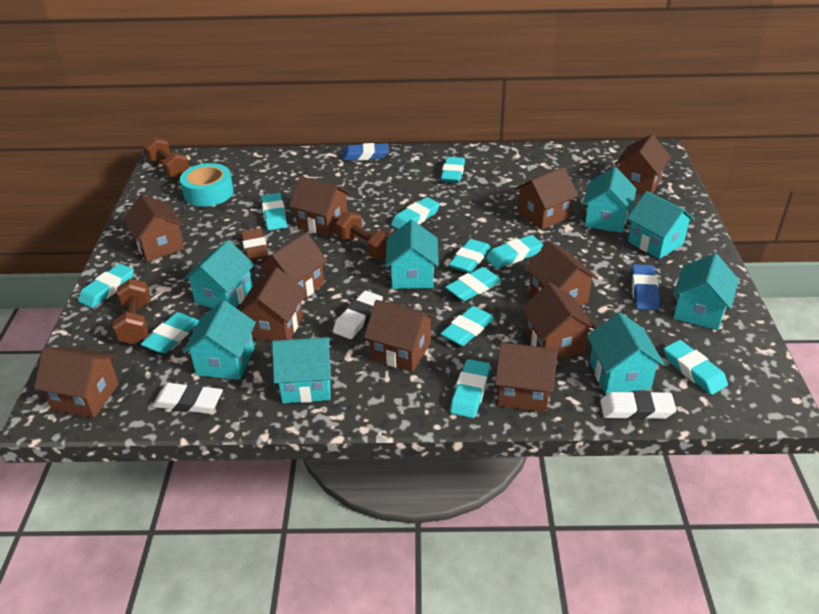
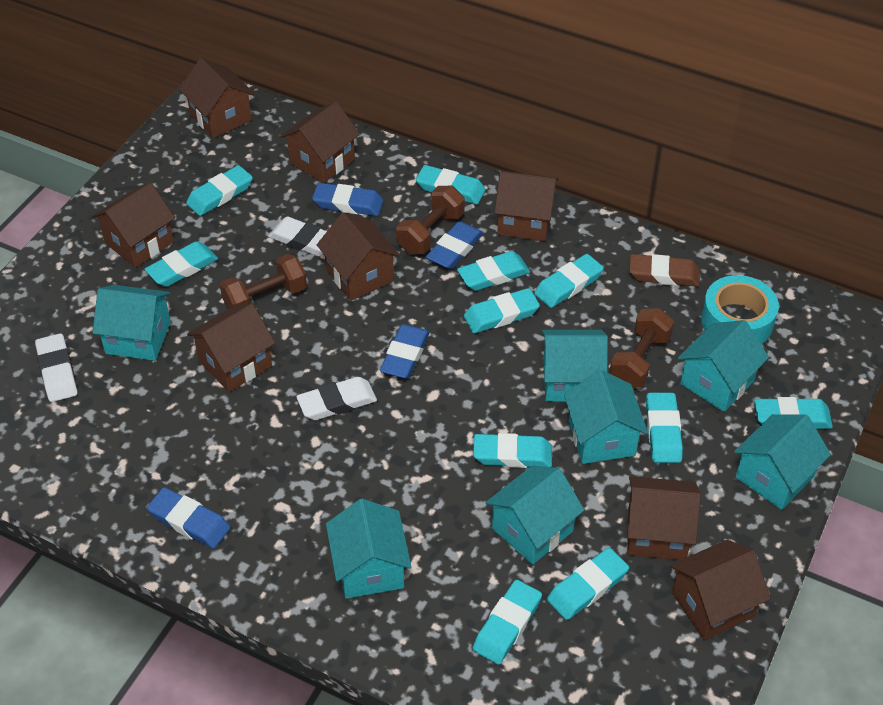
blue eraser: 2 -> 4
brown house: 11 -> 8
turquoise house: 8 -> 7

